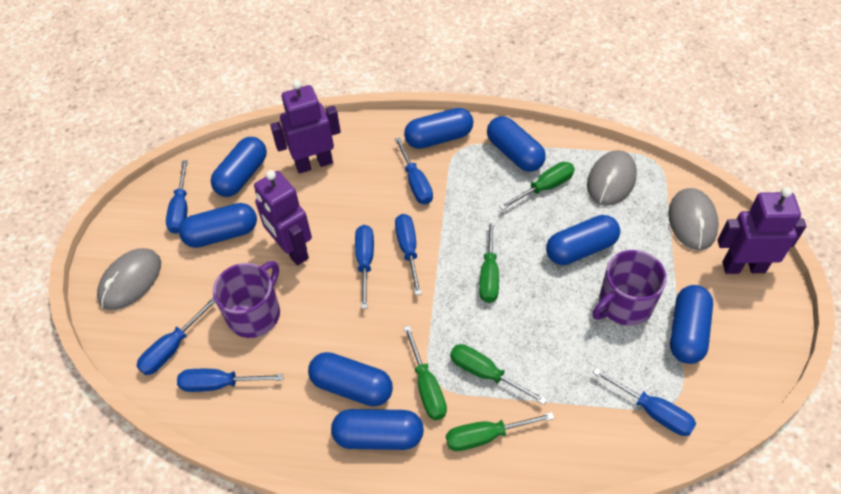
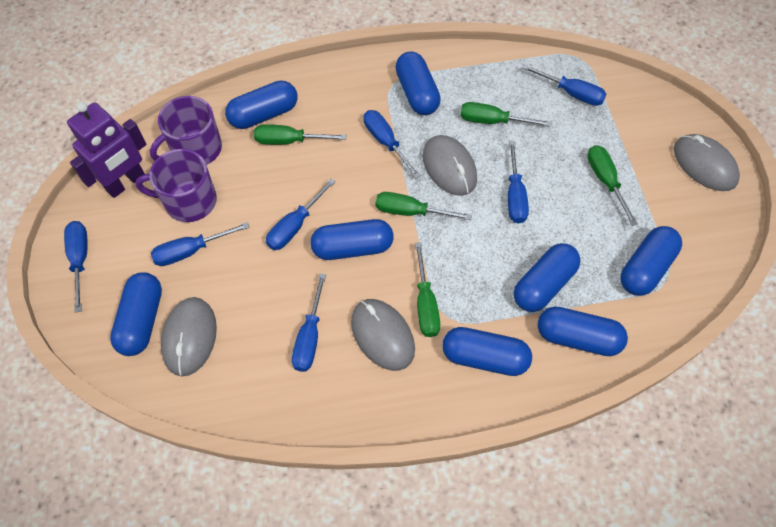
grey mouse: 3 -> 4
purple robot: 3 -> 1

